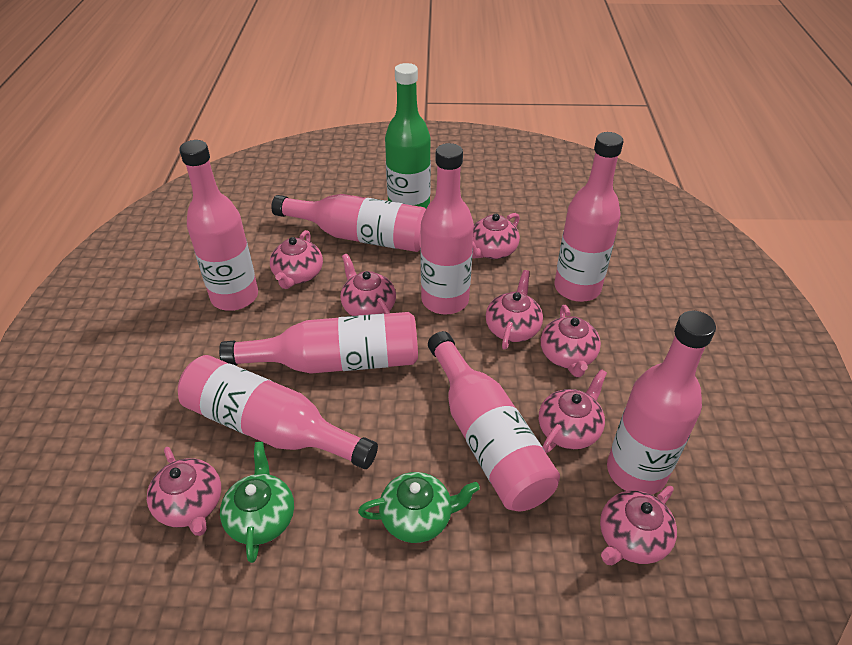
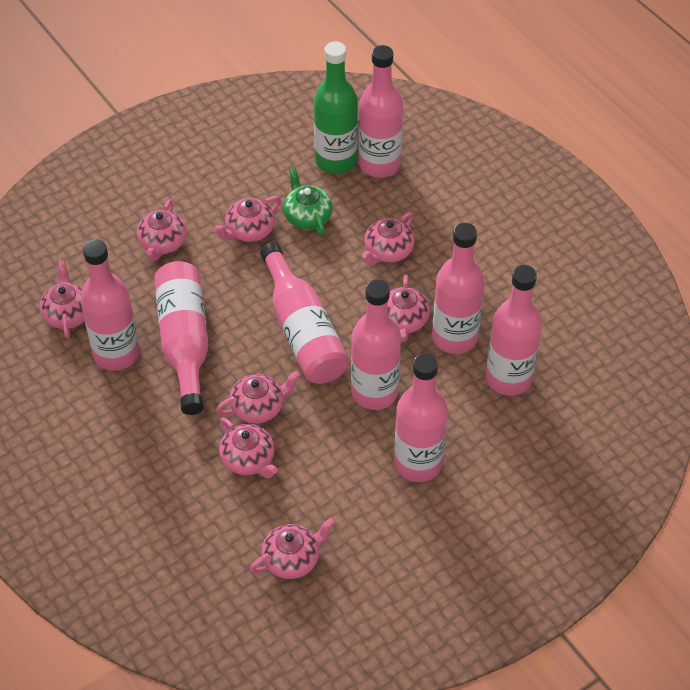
green teapot: 2 -> 1

